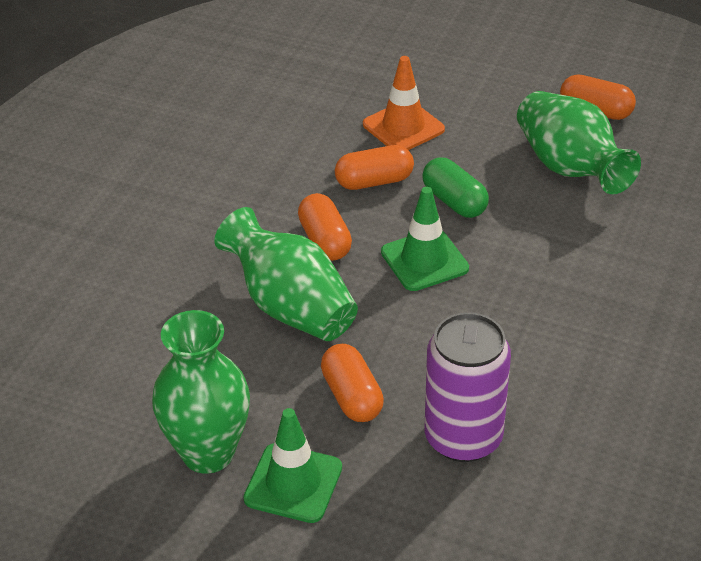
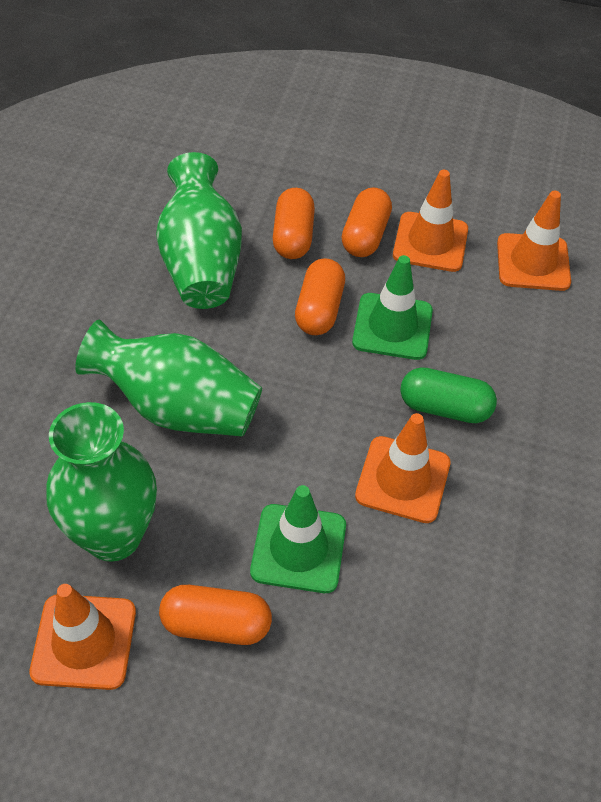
orange traffic cone: 1 -> 4
purple can: 1 -> 0

